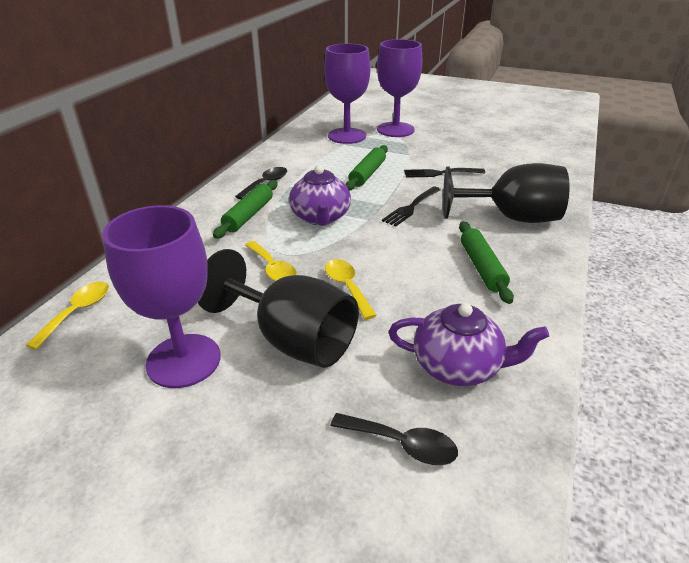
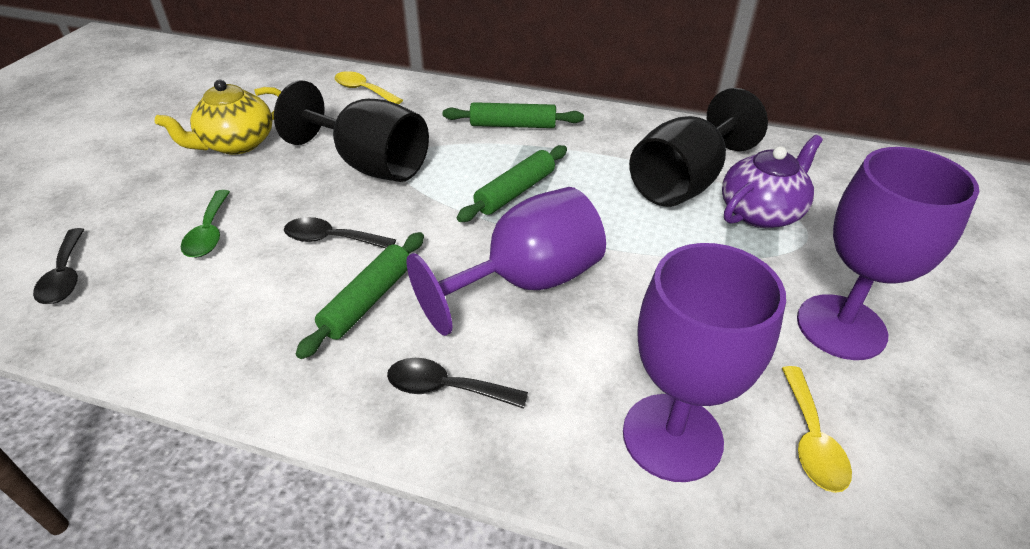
black fork: 2 -> 0
black spoon: 2 -> 3
green spoon: 0 -> 1
purple teapot: 2 -> 1
yellow spoon: 3 -> 2
yellow teapot: 0 -> 1

